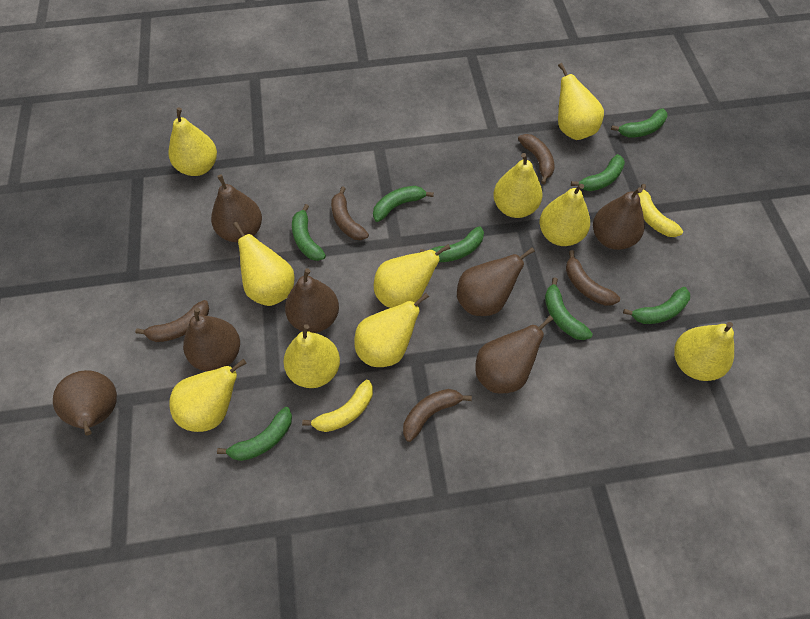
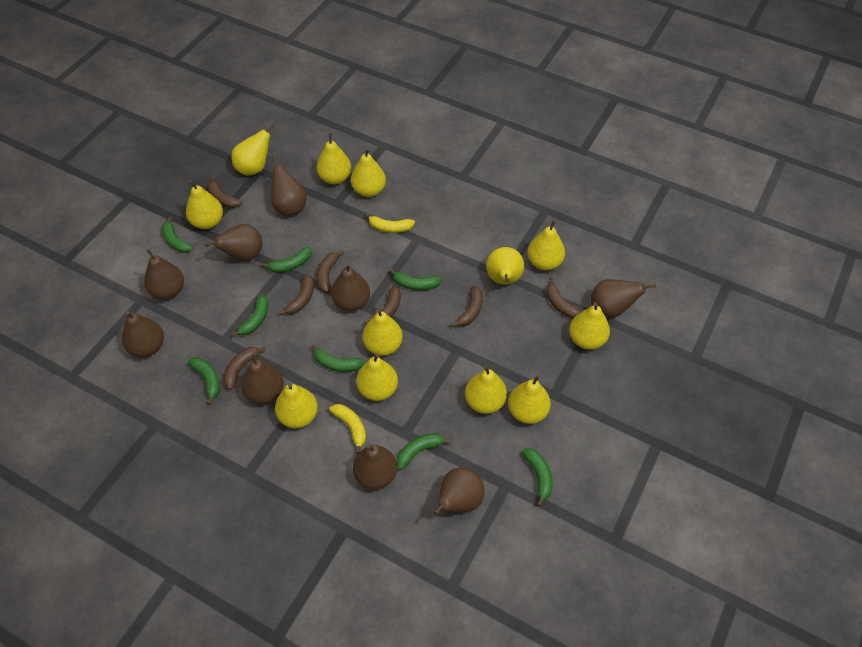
brown banana: 5 -> 7
brown pear: 7 -> 9
yellow pear: 10 -> 12

